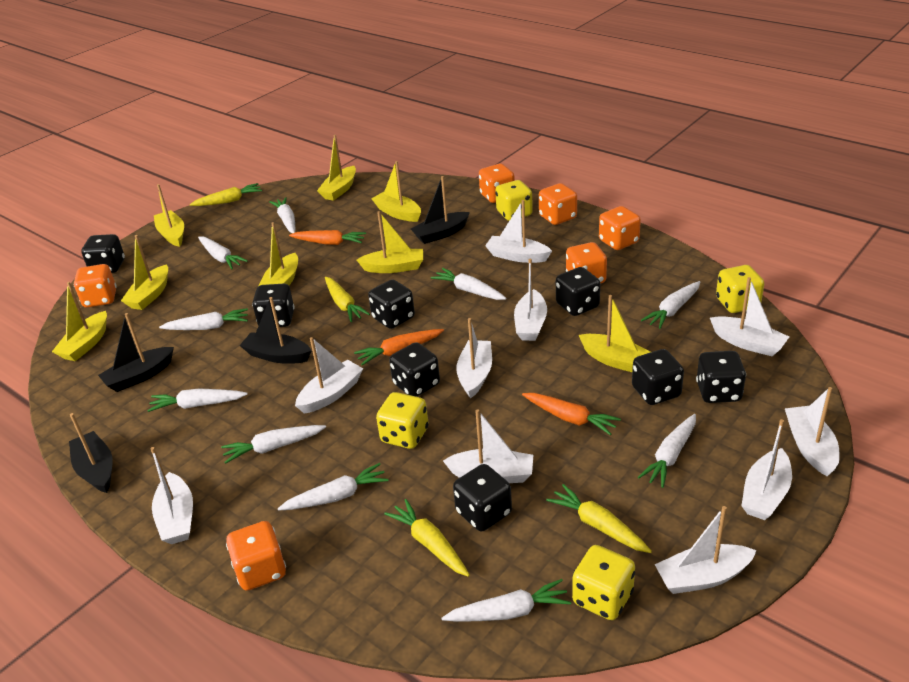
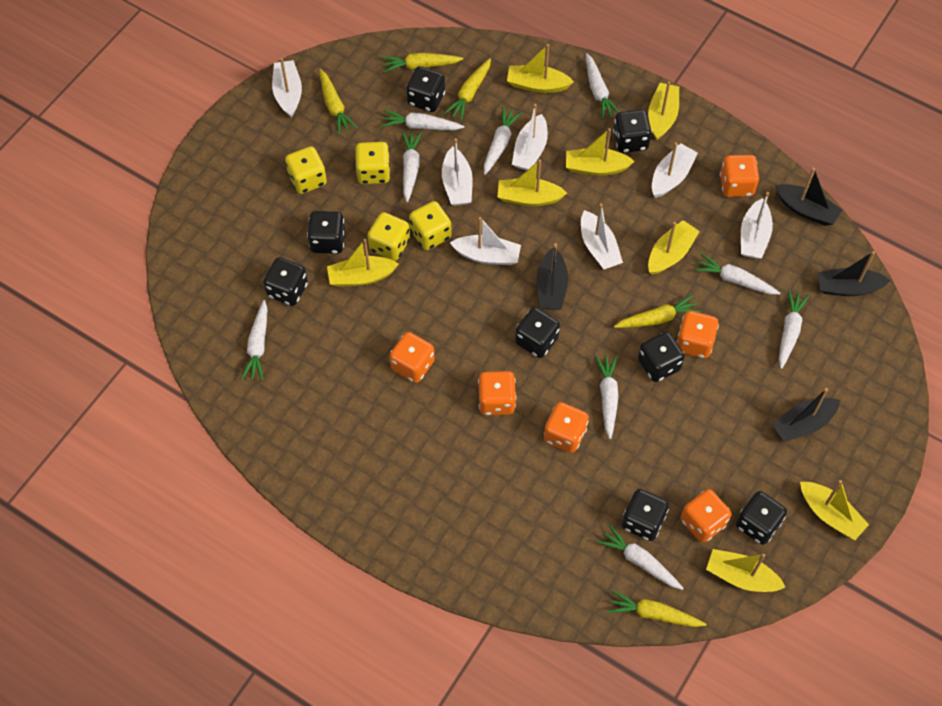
orange carrot: 3 -> 0
white boat: 10 -> 7
white carrot: 10 -> 9
yellow carrot: 4 -> 5

